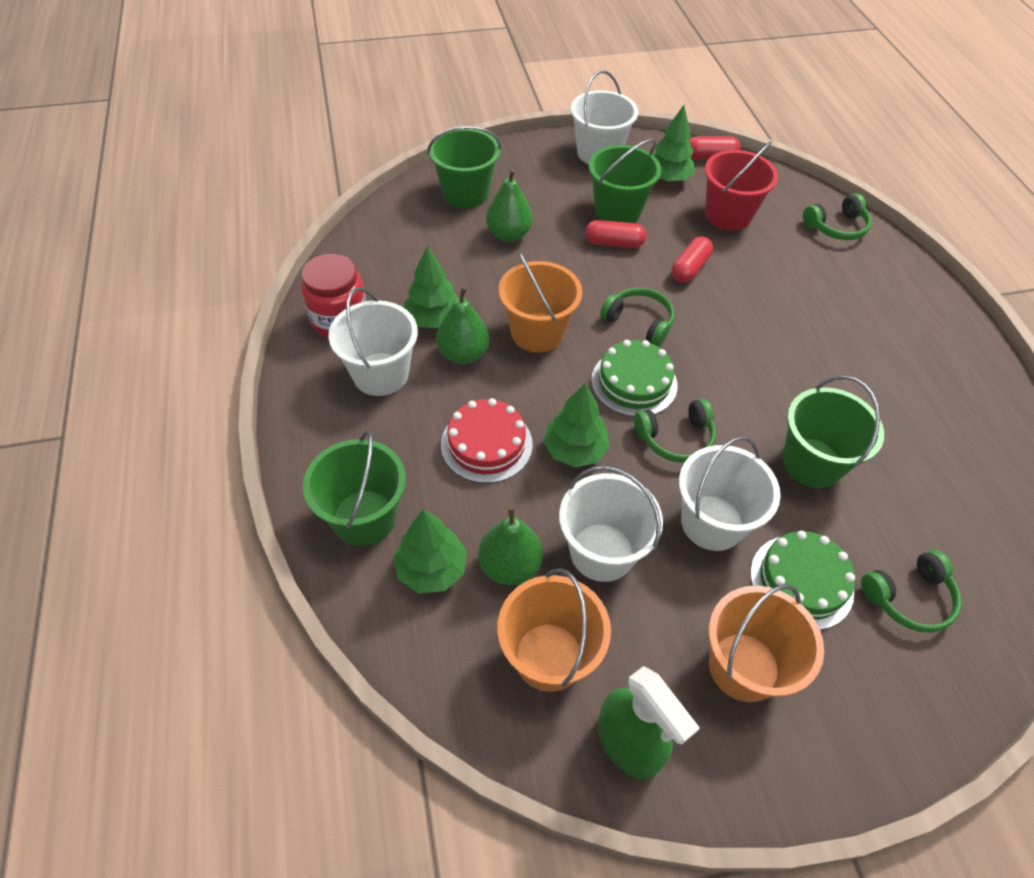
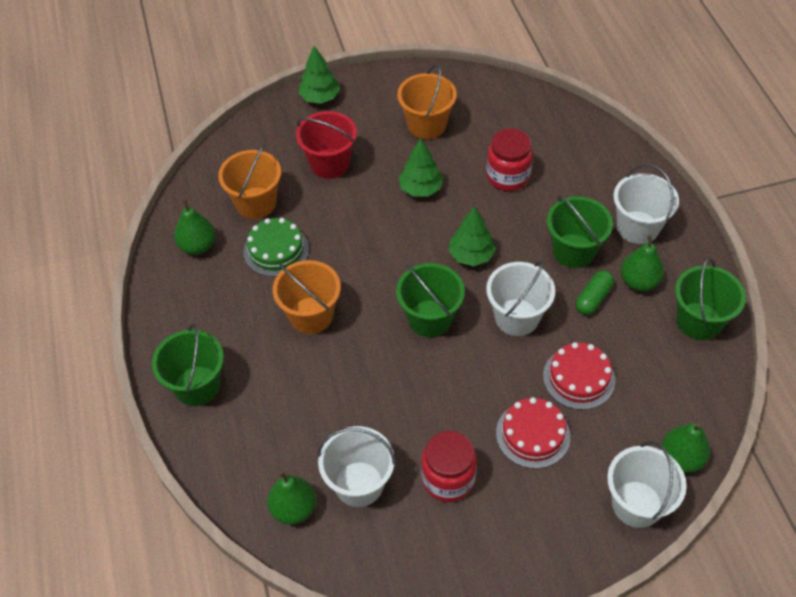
green cake: 2 -> 1
green capsule: 0 -> 1
green headphones: 4 -> 0
green pear: 3 -> 4
green spray bottle: 1 -> 0
green tree: 4 -> 3
red cake: 1 -> 2
red capsule: 3 -> 0
red jar: 1 -> 2

